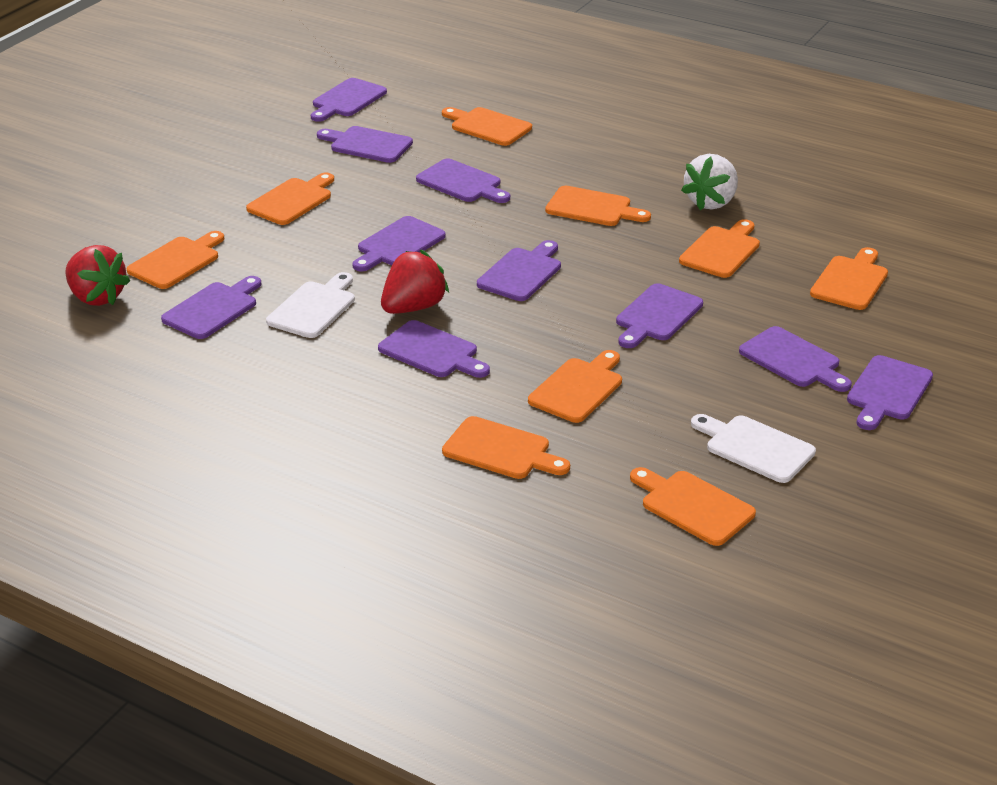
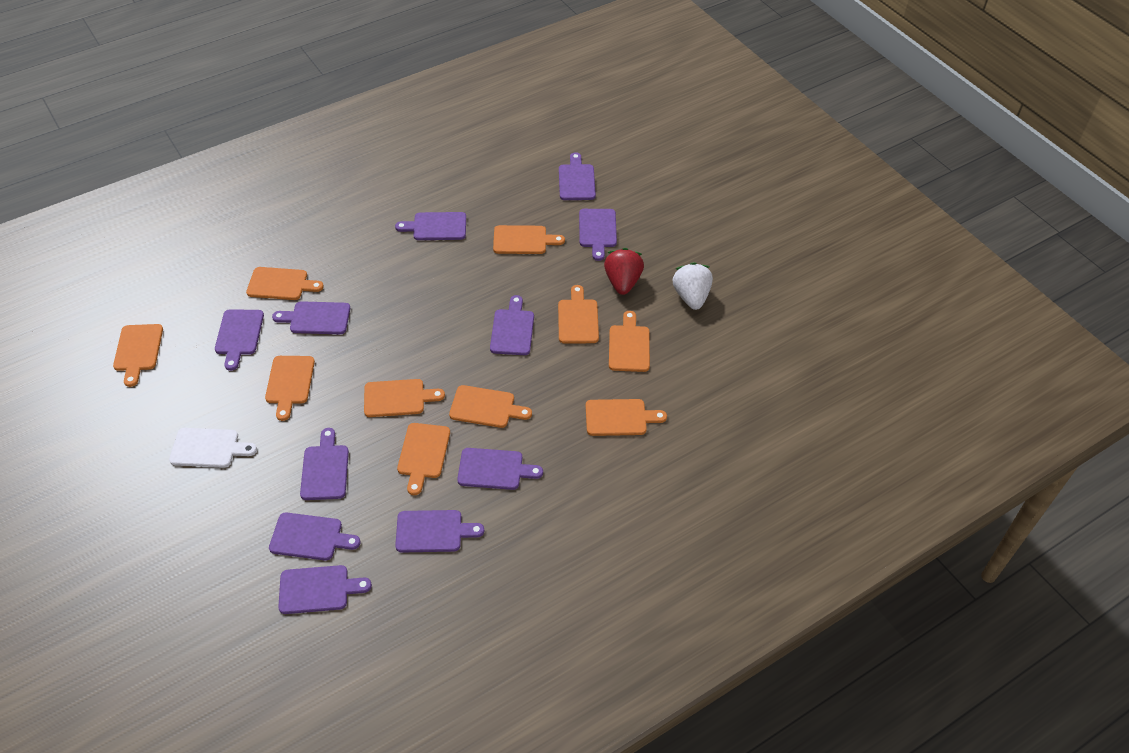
orange cutting board: 9 -> 10
purple cutting board: 10 -> 11
red strawberry: 2 -> 1
white cutting board: 2 -> 1

